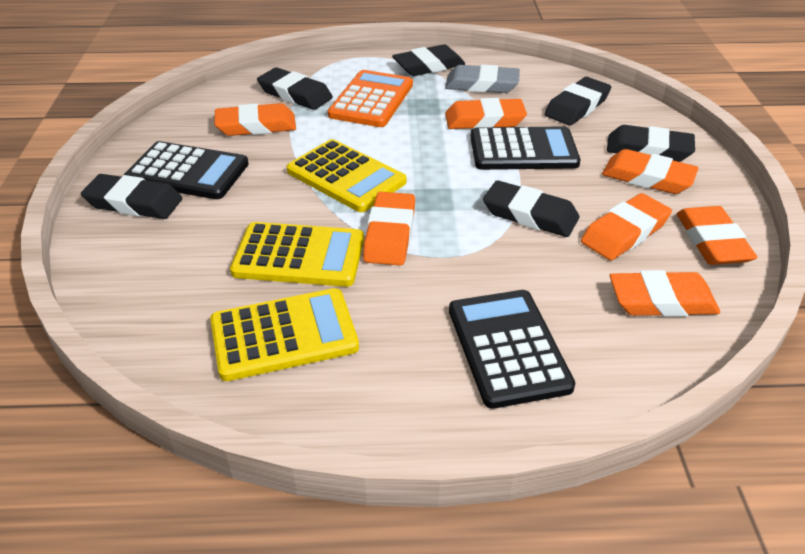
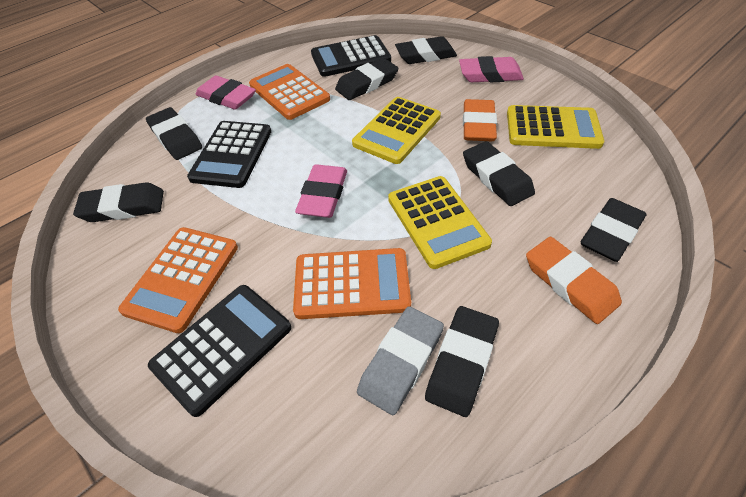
black eraser: 6 -> 7
orange calculator: 1 -> 3
orange eraser: 7 -> 2
pink eraser: 0 -> 3

